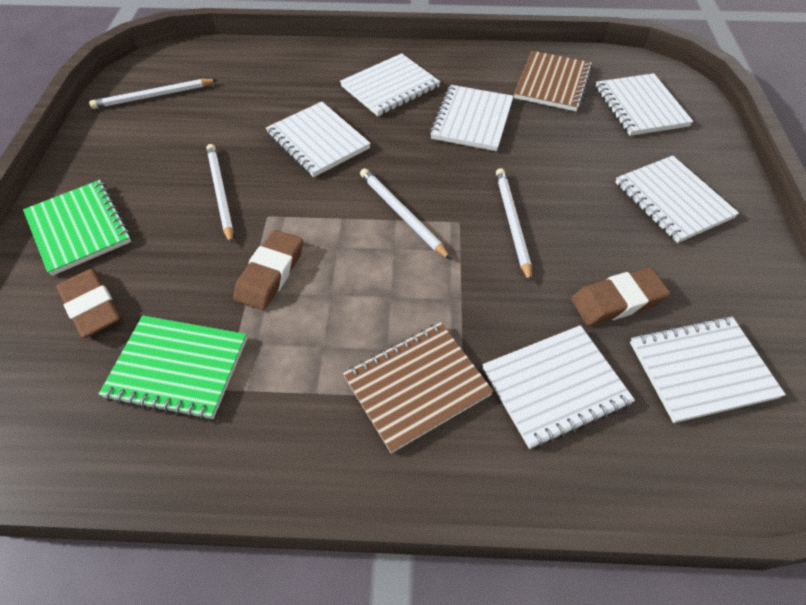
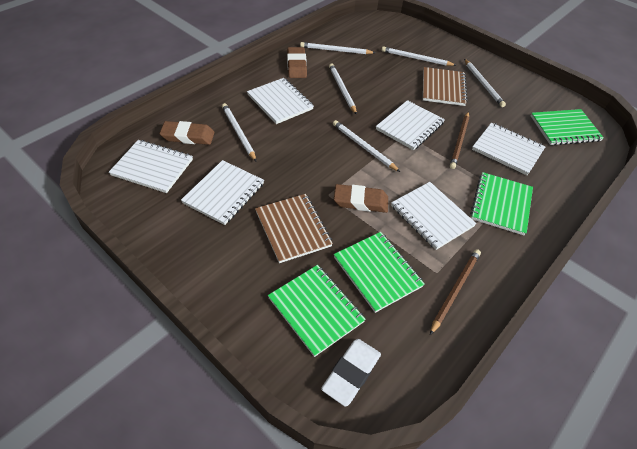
brown pencil: 0 -> 2
green notebook: 2 -> 4
white eraser: 0 -> 1
white notebook: 7 -> 6
white pencil: 4 -> 6

